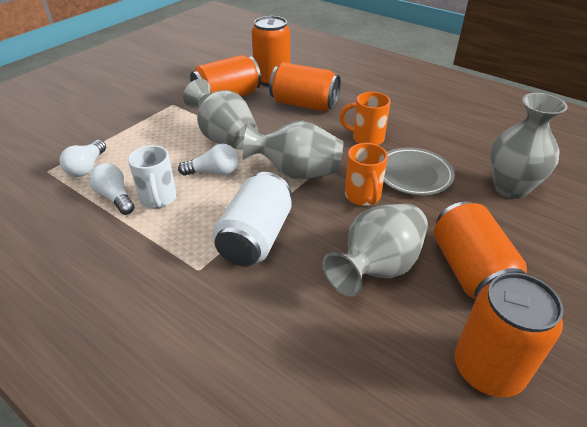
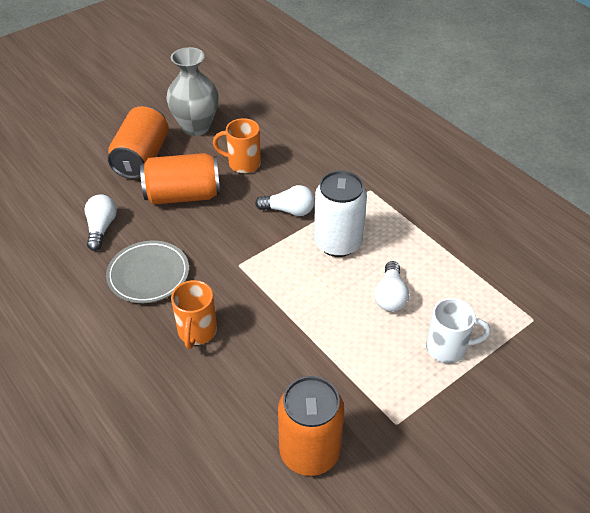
grey vase: 4 -> 1
orange can: 5 -> 3

